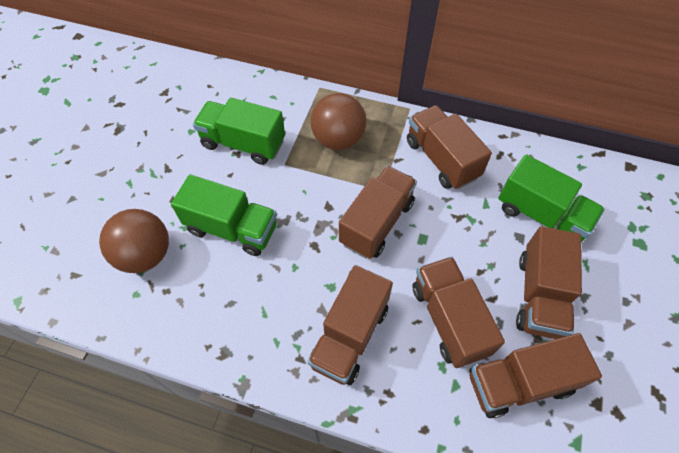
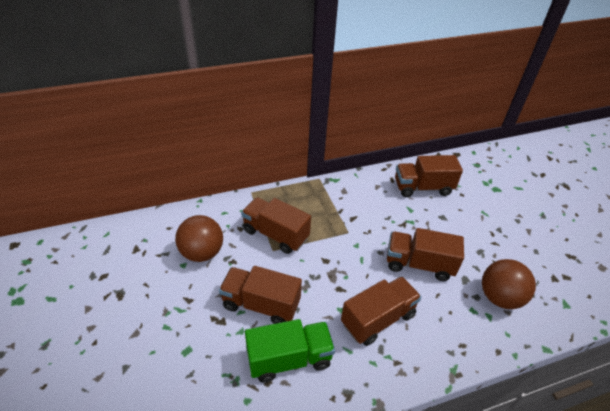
brown truck: 6 -> 5
green truck: 3 -> 1

